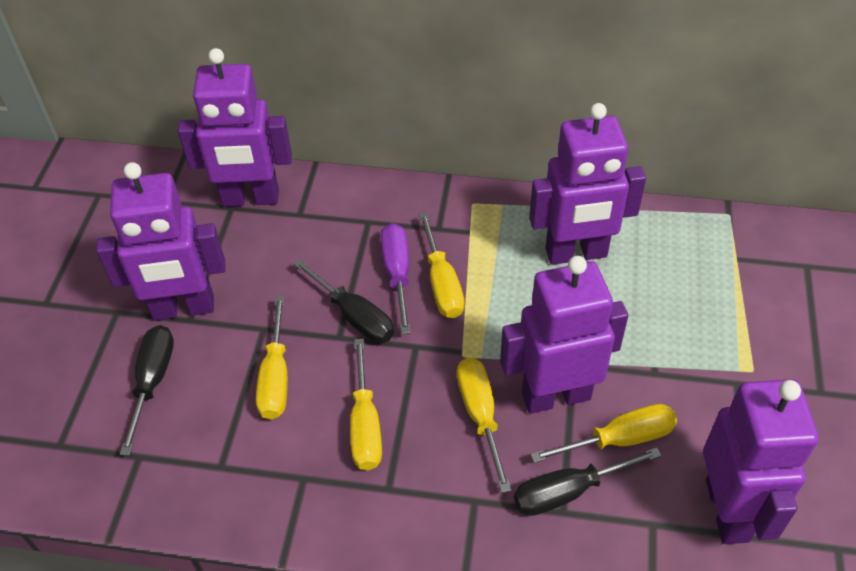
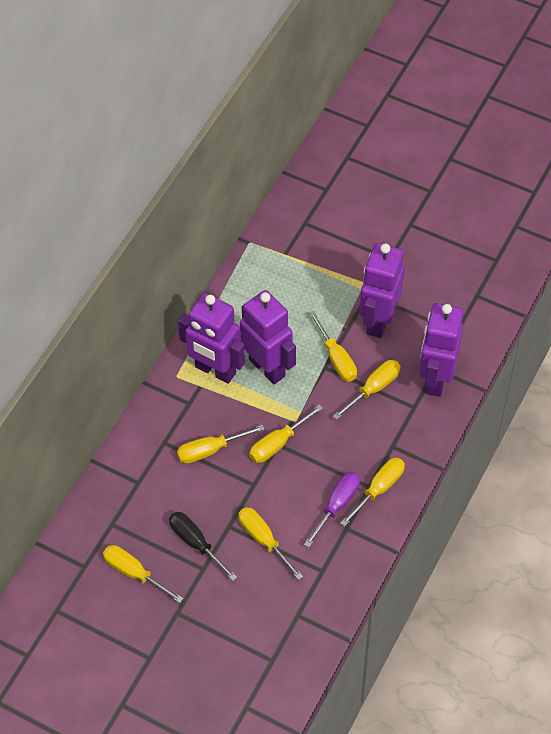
black screwdriver: 3 -> 1
purple robot: 5 -> 4
yellow screwdriver: 5 -> 7

